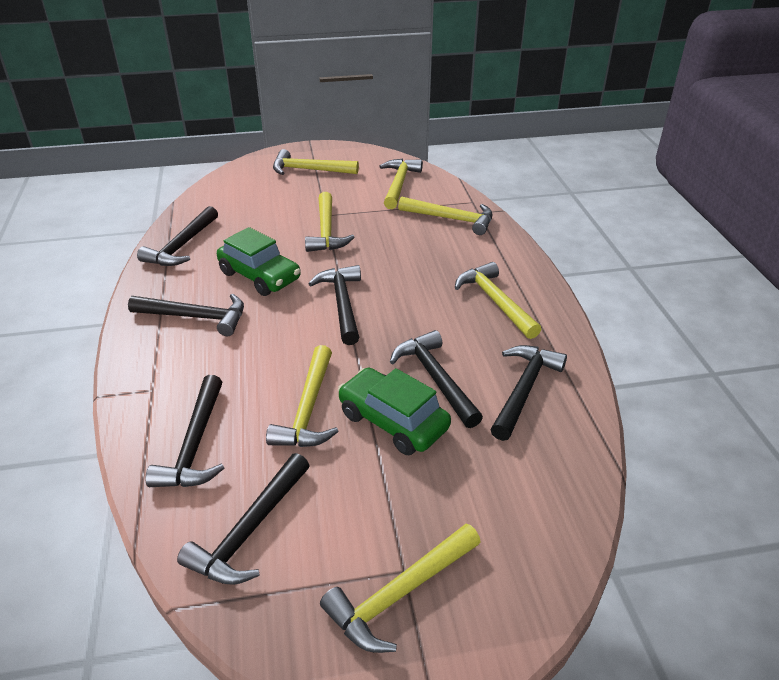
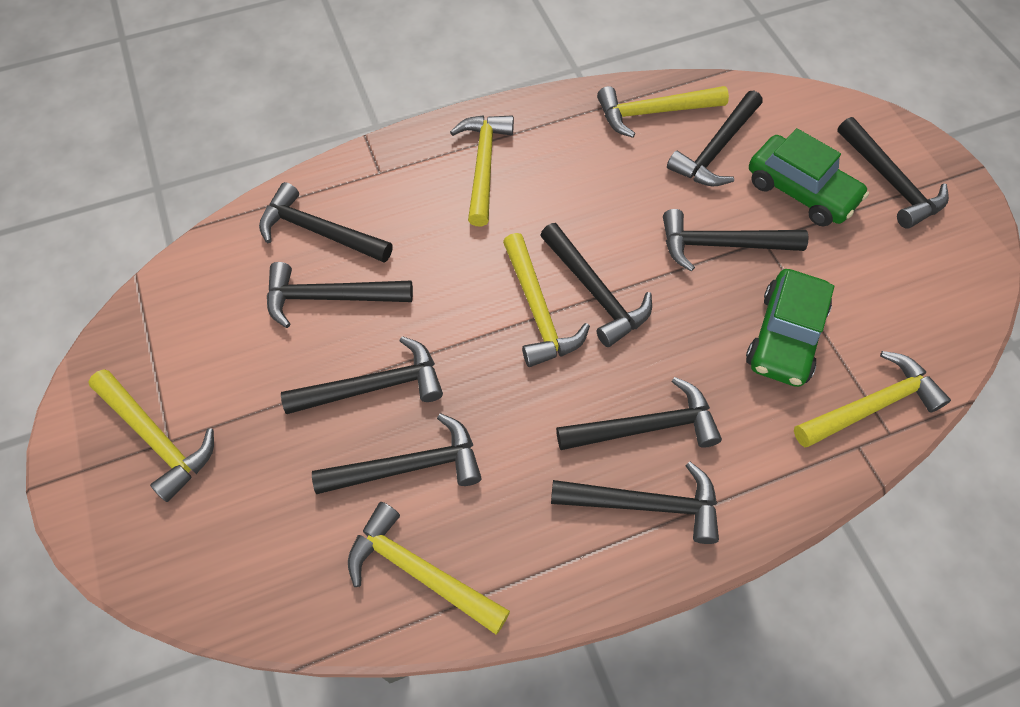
black hammer: 7 -> 10
yellow hammer: 7 -> 6

